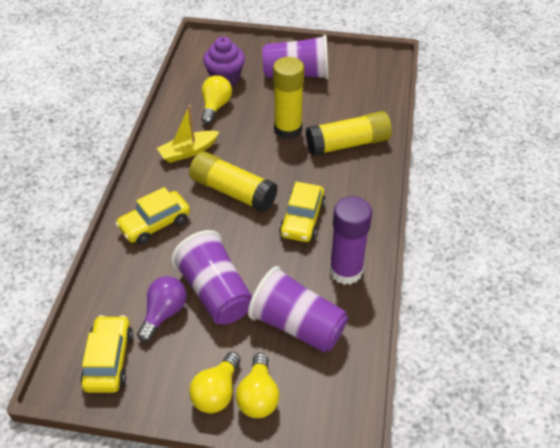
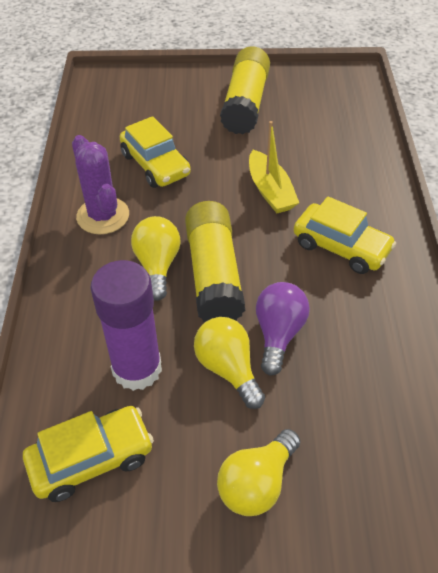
purple cactus: 0 -> 1
purple cup: 3 -> 0
purple cupcake: 1 -> 0
yellow glue stick: 3 -> 2

